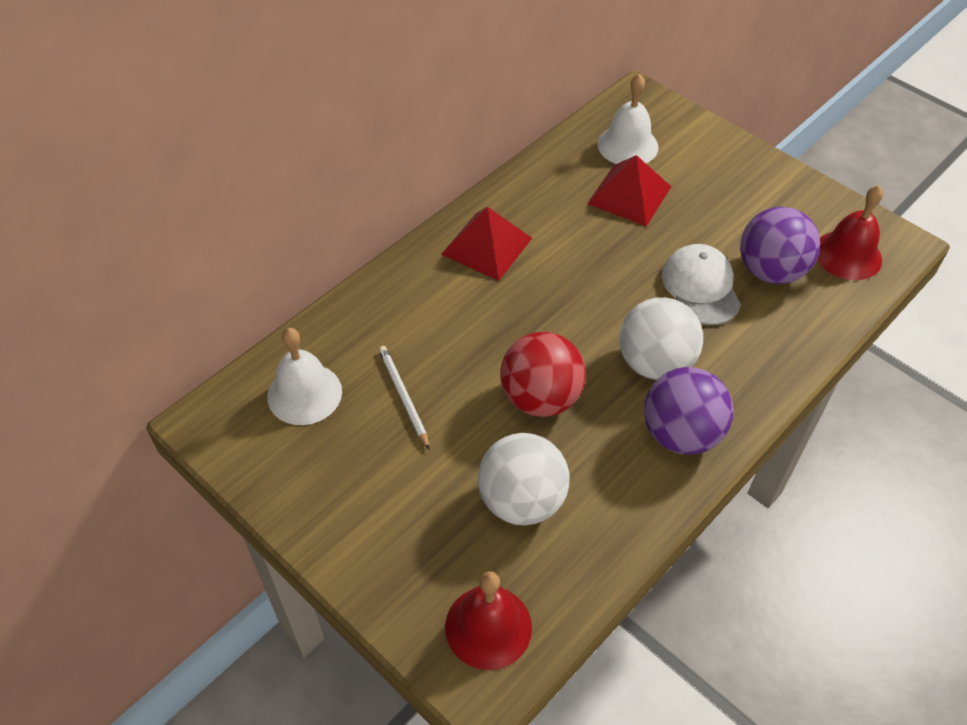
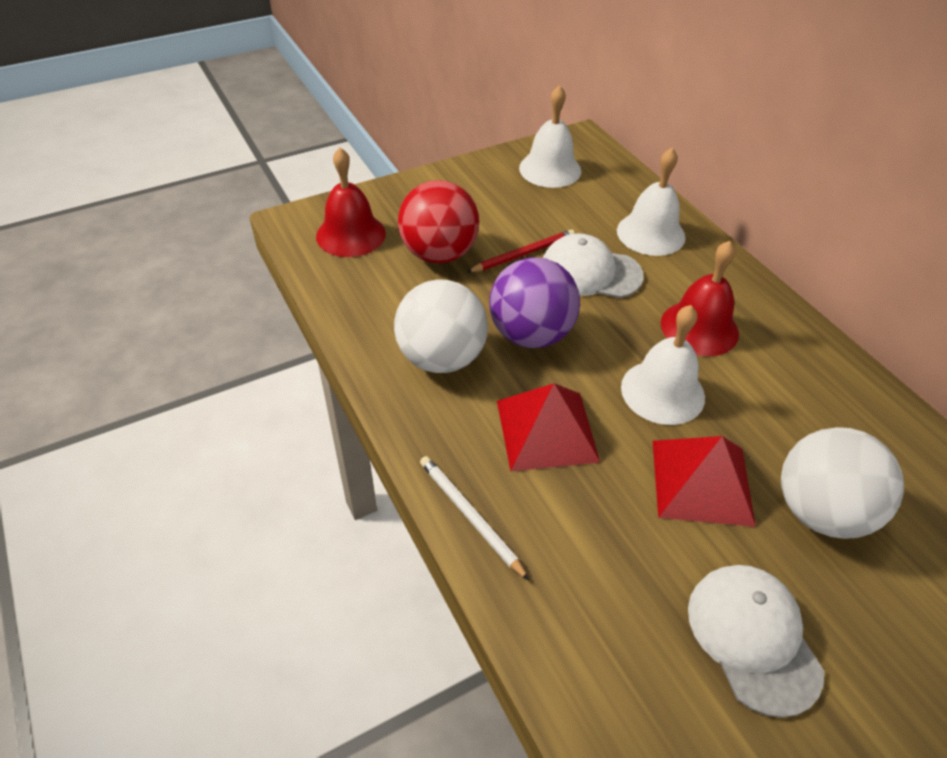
purple ball: 2 -> 1
red pencil: 0 -> 1
white bell: 2 -> 3
white cap: 1 -> 2

